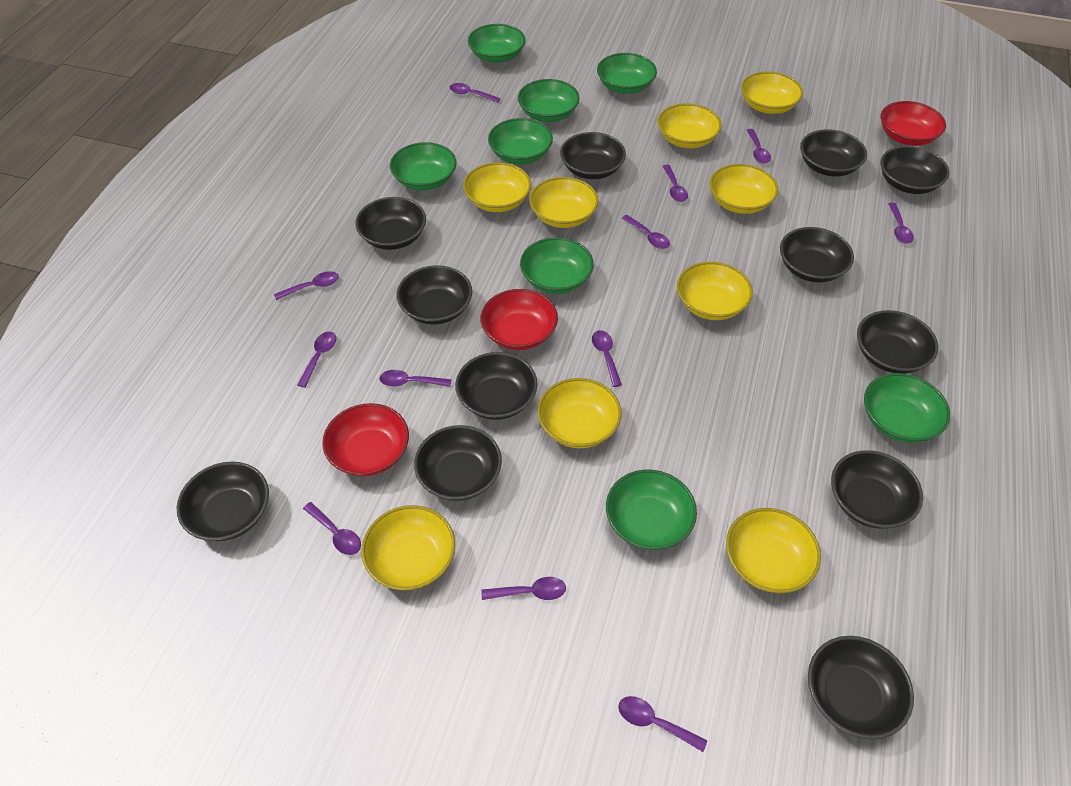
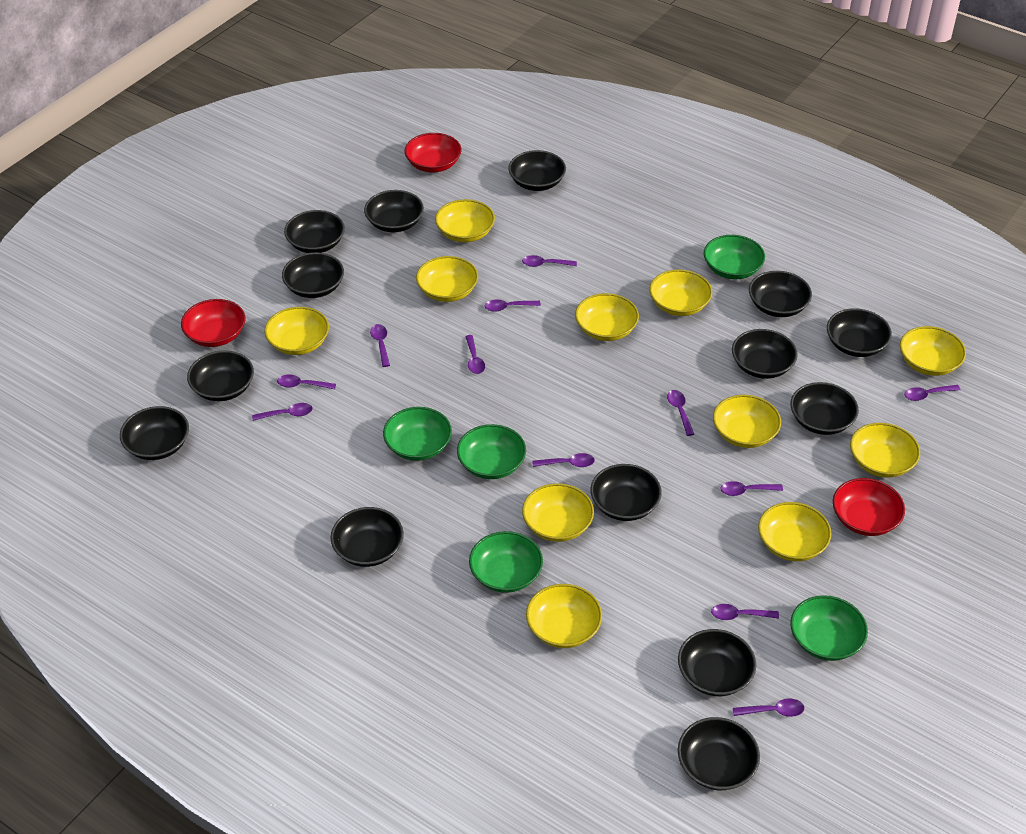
black bowl: 12 -> 14
green bowl: 8 -> 5
yellow bowl: 9 -> 11

